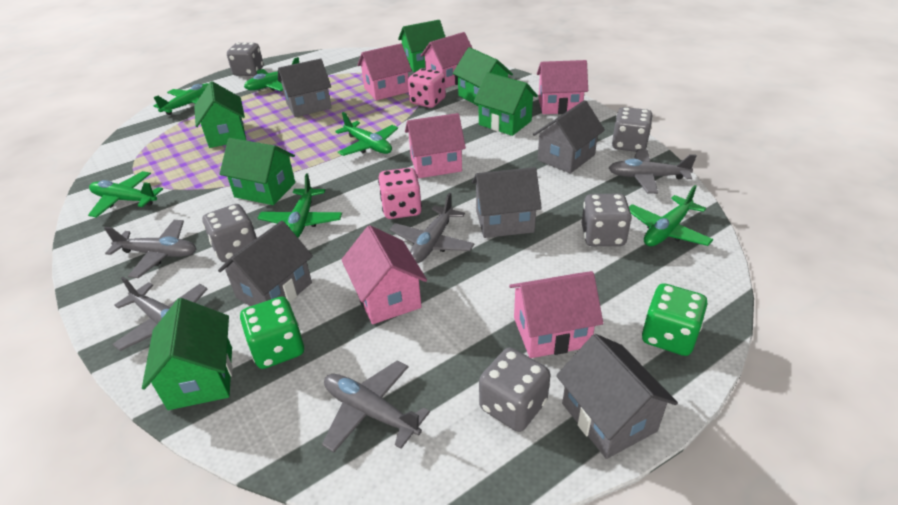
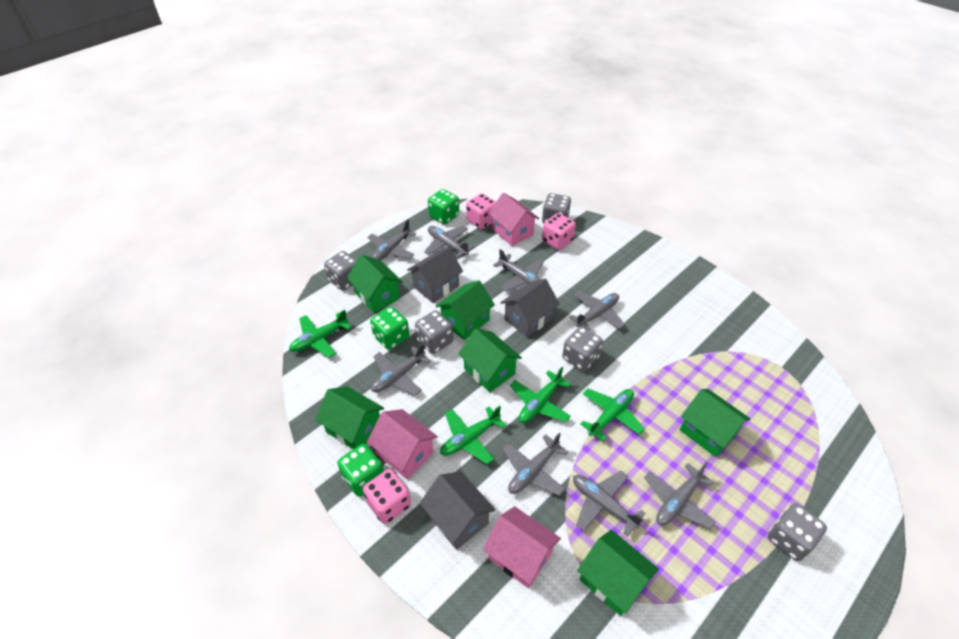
green dice: 2 -> 3
green plane: 6 -> 4
grey house: 5 -> 3
grey plane: 5 -> 8
pink dice: 2 -> 3
pink house: 6 -> 3

